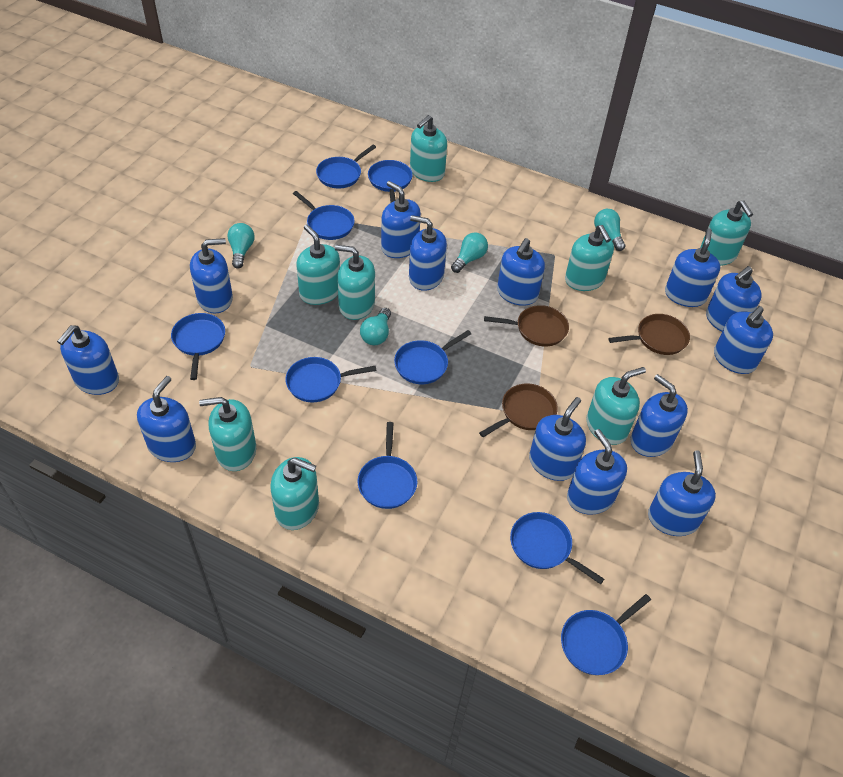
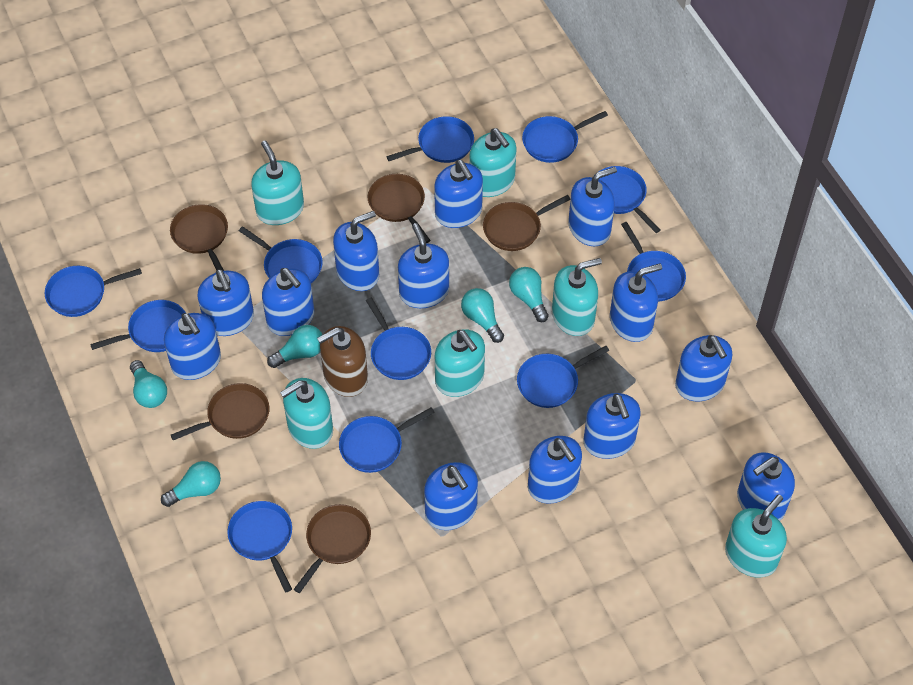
blue pan: 9 -> 11
brown pan: 3 -> 5
brown soap dispenser: 0 -> 1
turquoise light bulb: 4 -> 5
turquoise soap dispenser: 8 -> 6

